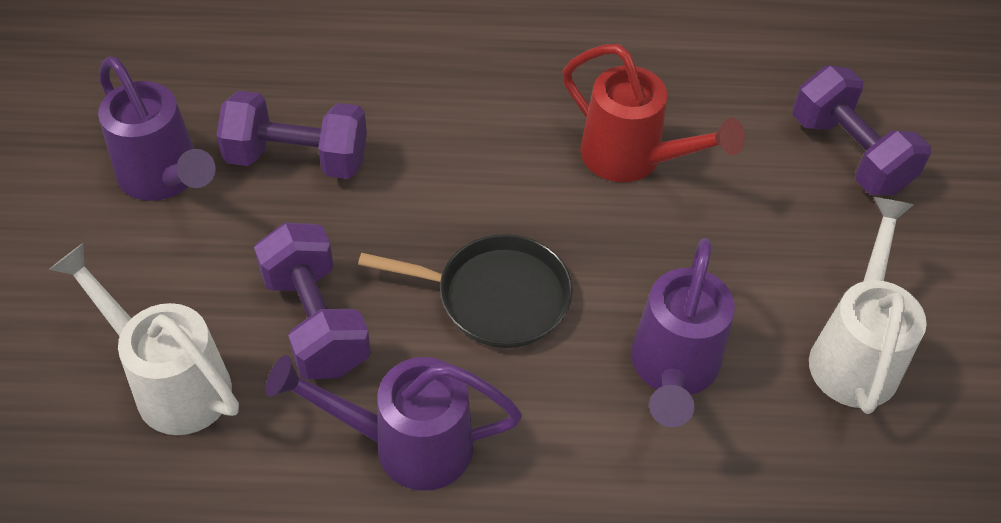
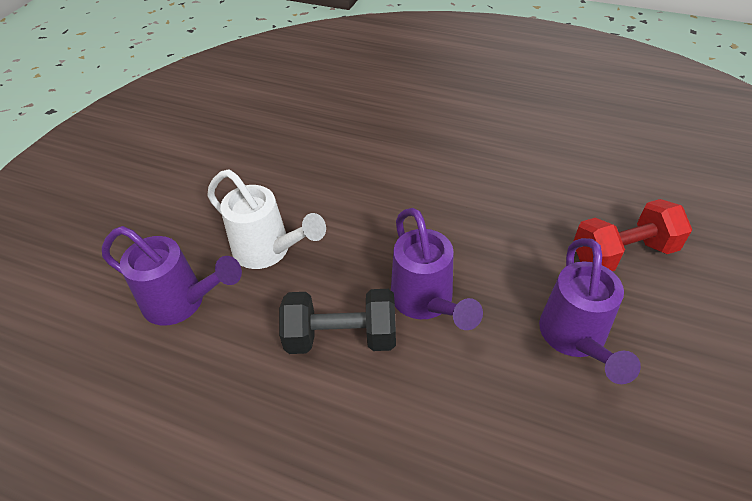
black dumbbell: 0 -> 1
black pan: 1 -> 0
purple dumbbell: 3 -> 0
red dumbbell: 0 -> 1
red watering can: 1 -> 0
white watering can: 2 -> 1

